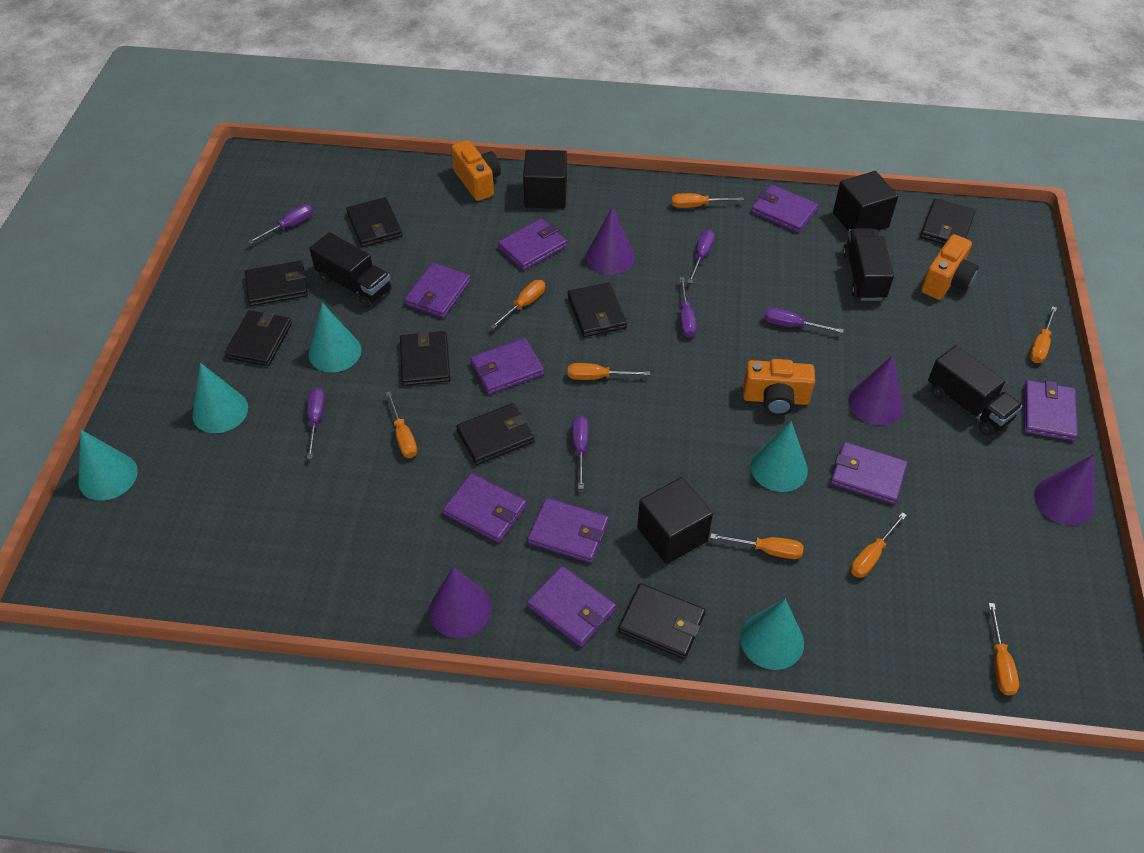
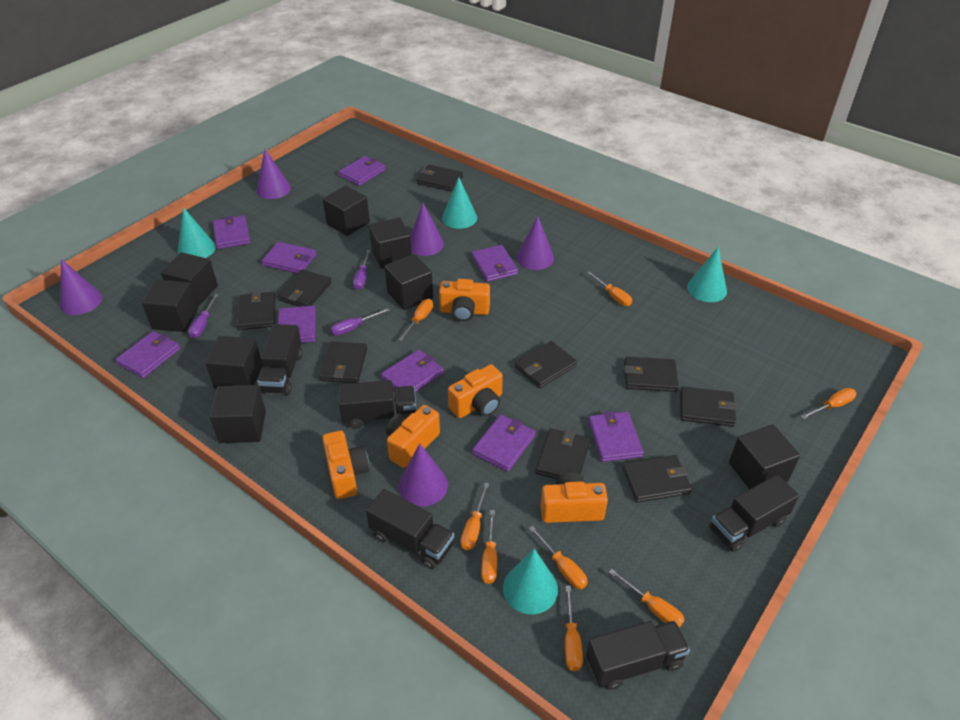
black cube: 3 -> 8
black truck: 3 -> 5
black wallet: 8 -> 9
orange camera: 3 -> 5
purple cone: 4 -> 5
purple screwdriver: 6 -> 3
turquoise cone: 5 -> 4

